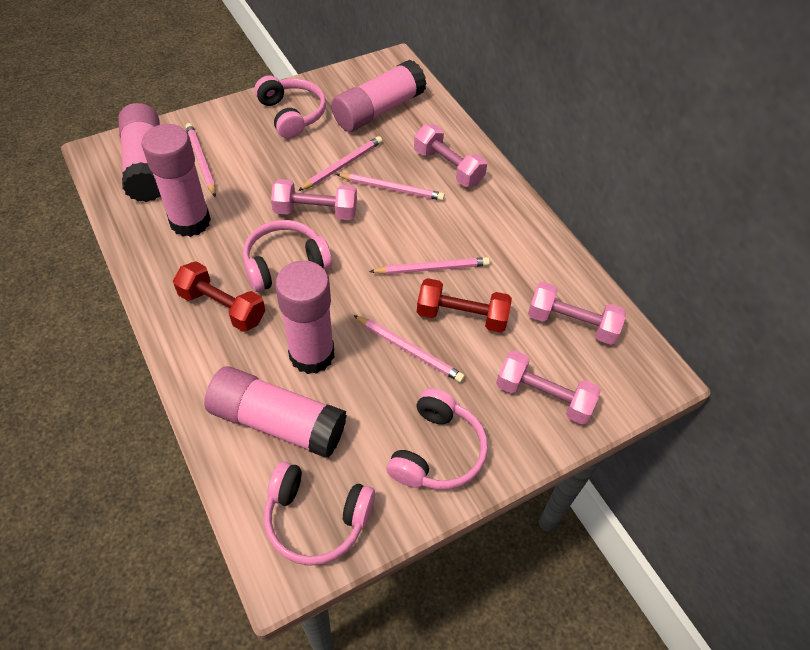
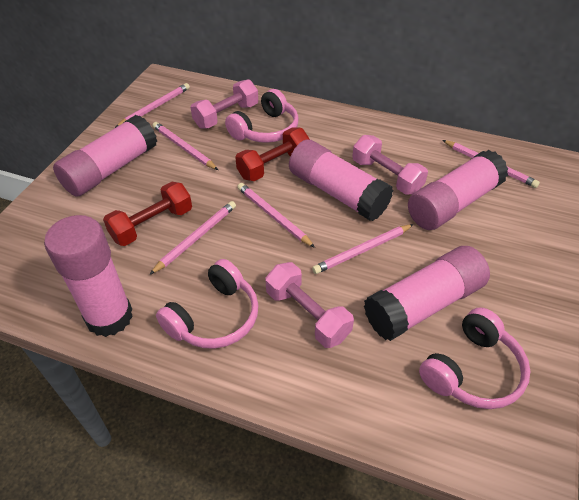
pink dumbbell: 4 -> 3
pink headphones: 4 -> 3
pink pencil: 5 -> 6

